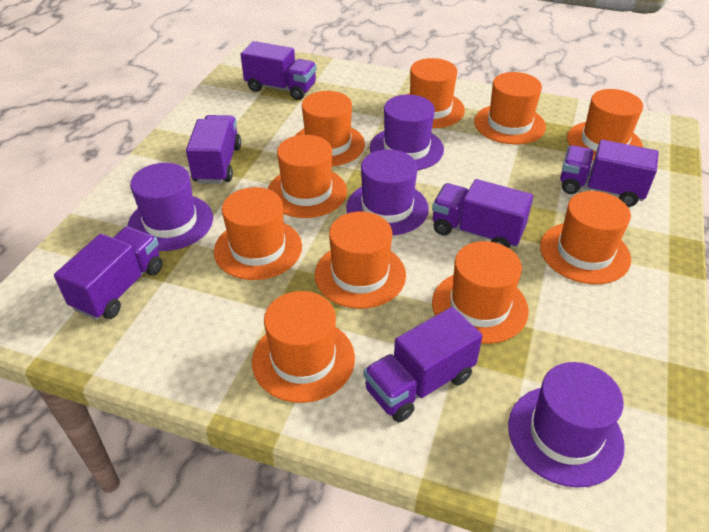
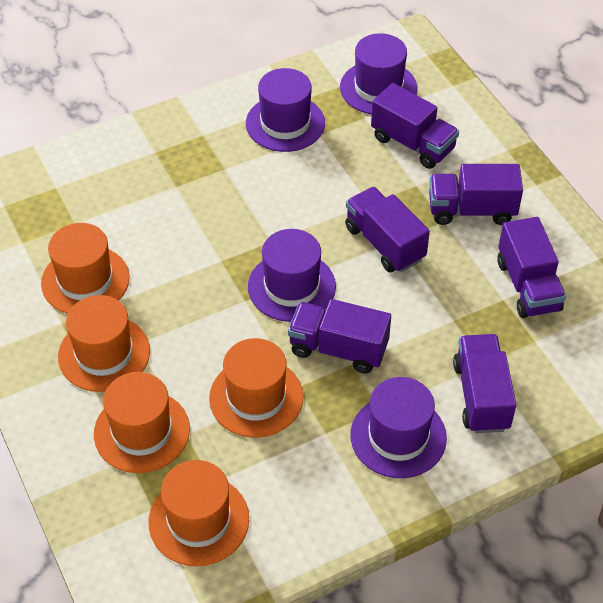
orange hat: 10 -> 5

